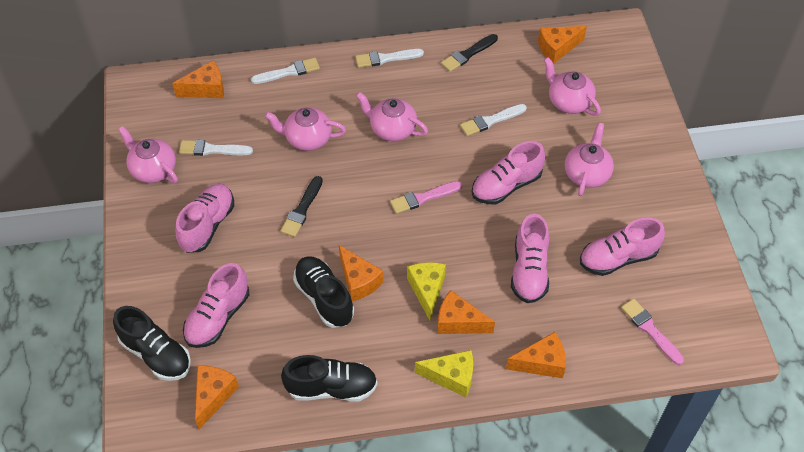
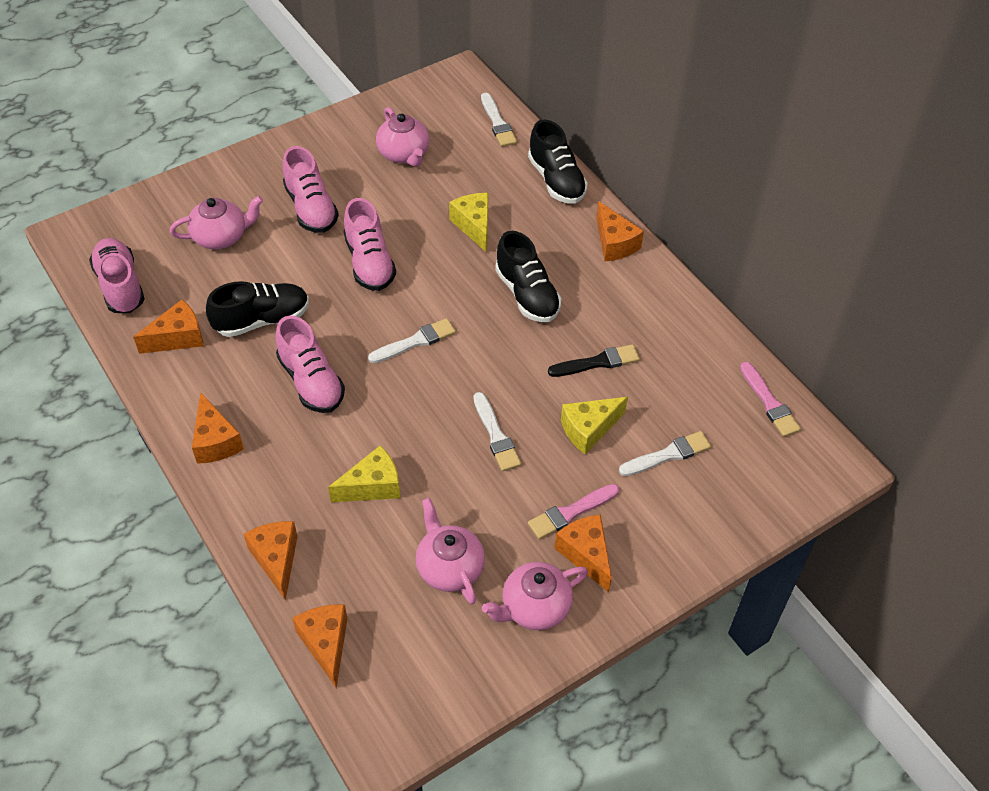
black brush: 2 -> 1
pink shoe: 5 -> 4
pink teapot: 5 -> 4
yellow cheese: 2 -> 3

